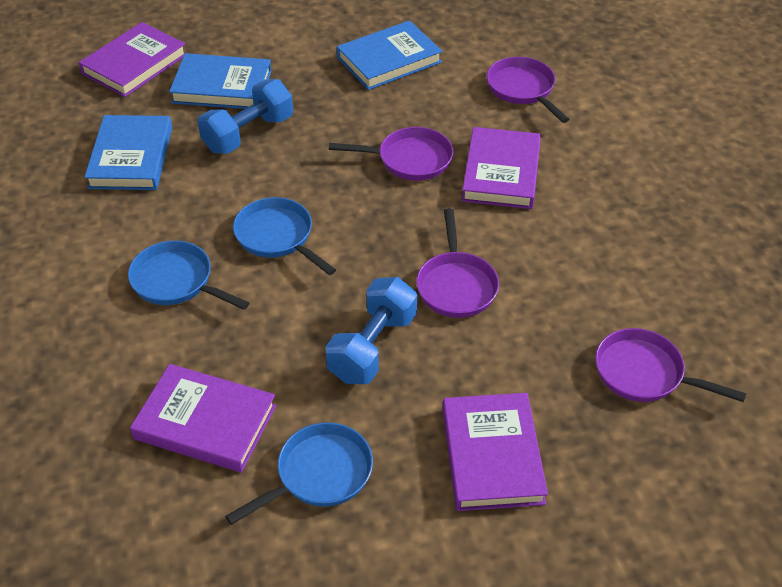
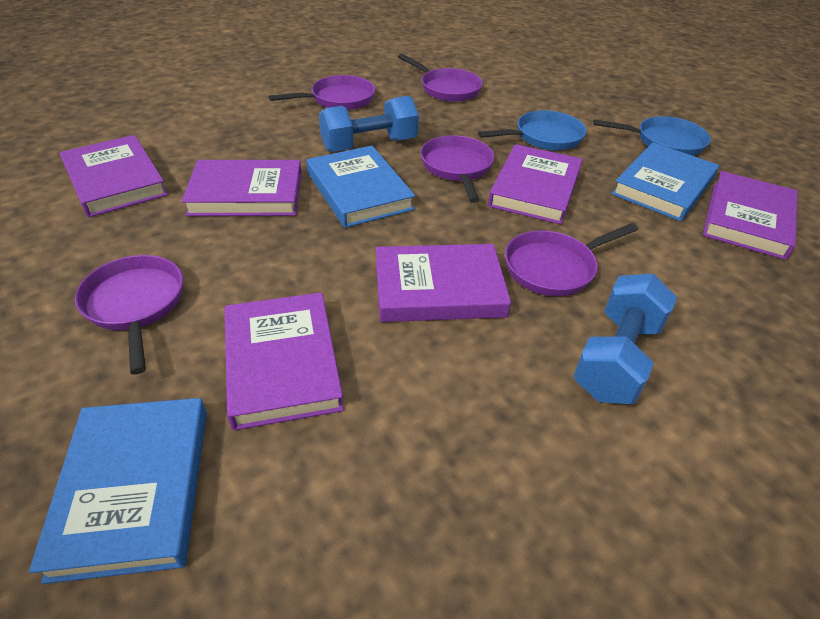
blue pan: 3 -> 2
purple book: 4 -> 6
purple pan: 4 -> 5

